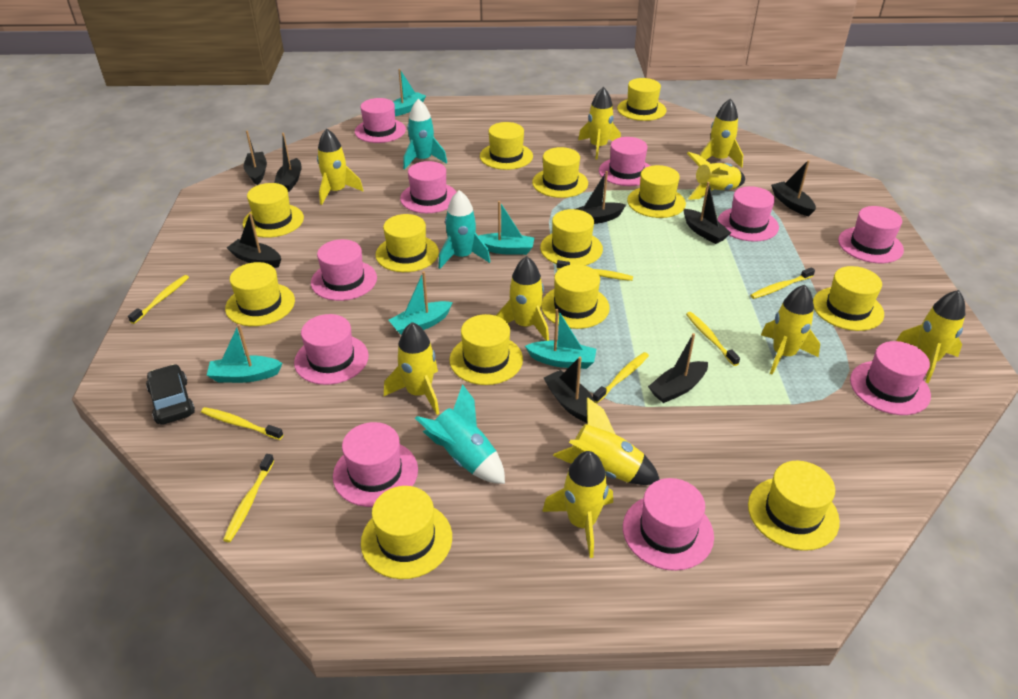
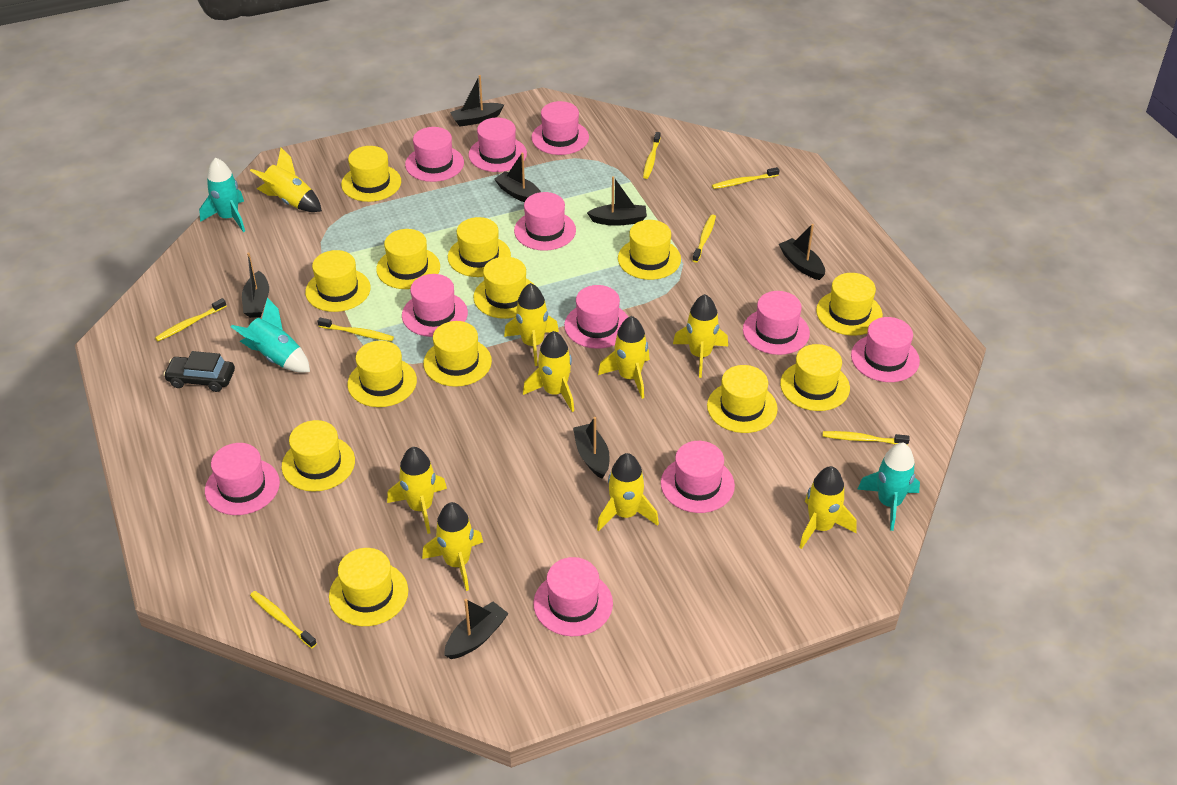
black boat: 8 -> 7
pink hat: 10 -> 11
turquoise boat: 5 -> 0
yellow rocket: 10 -> 9

